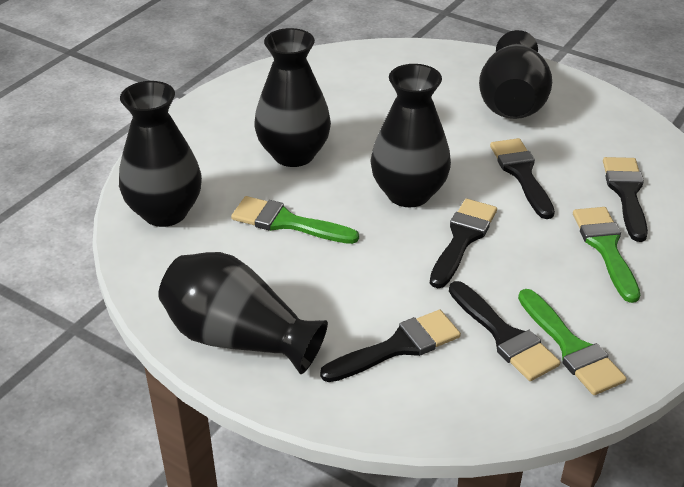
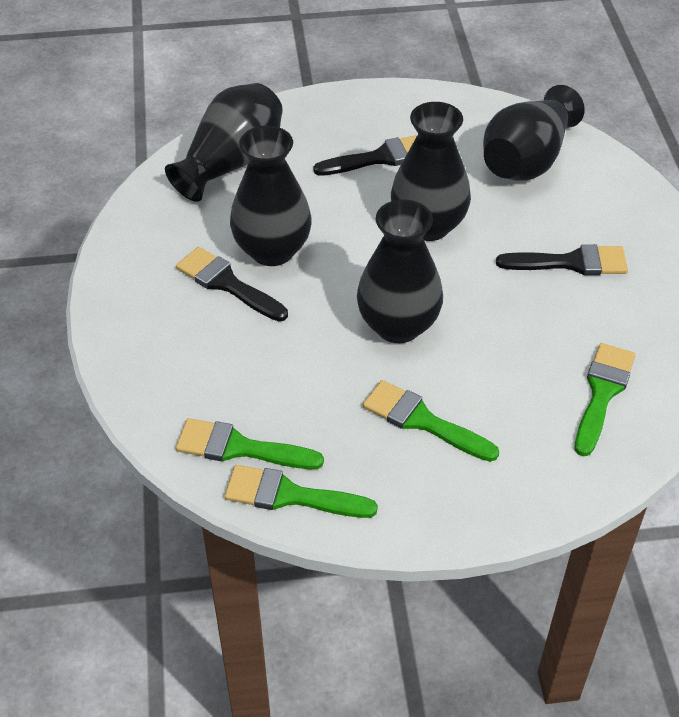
black brush: 5 -> 3
green brush: 3 -> 4

